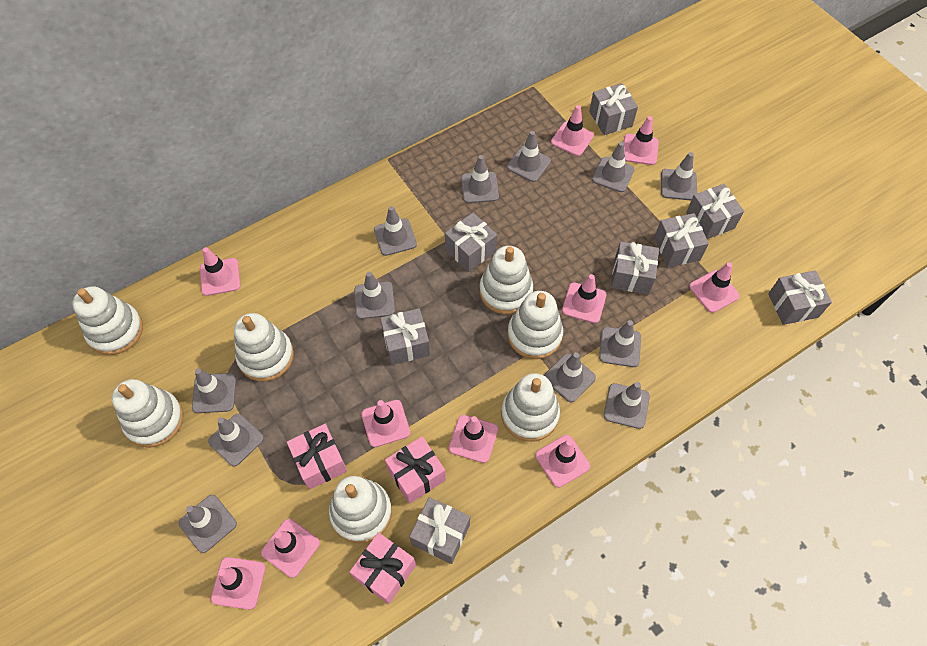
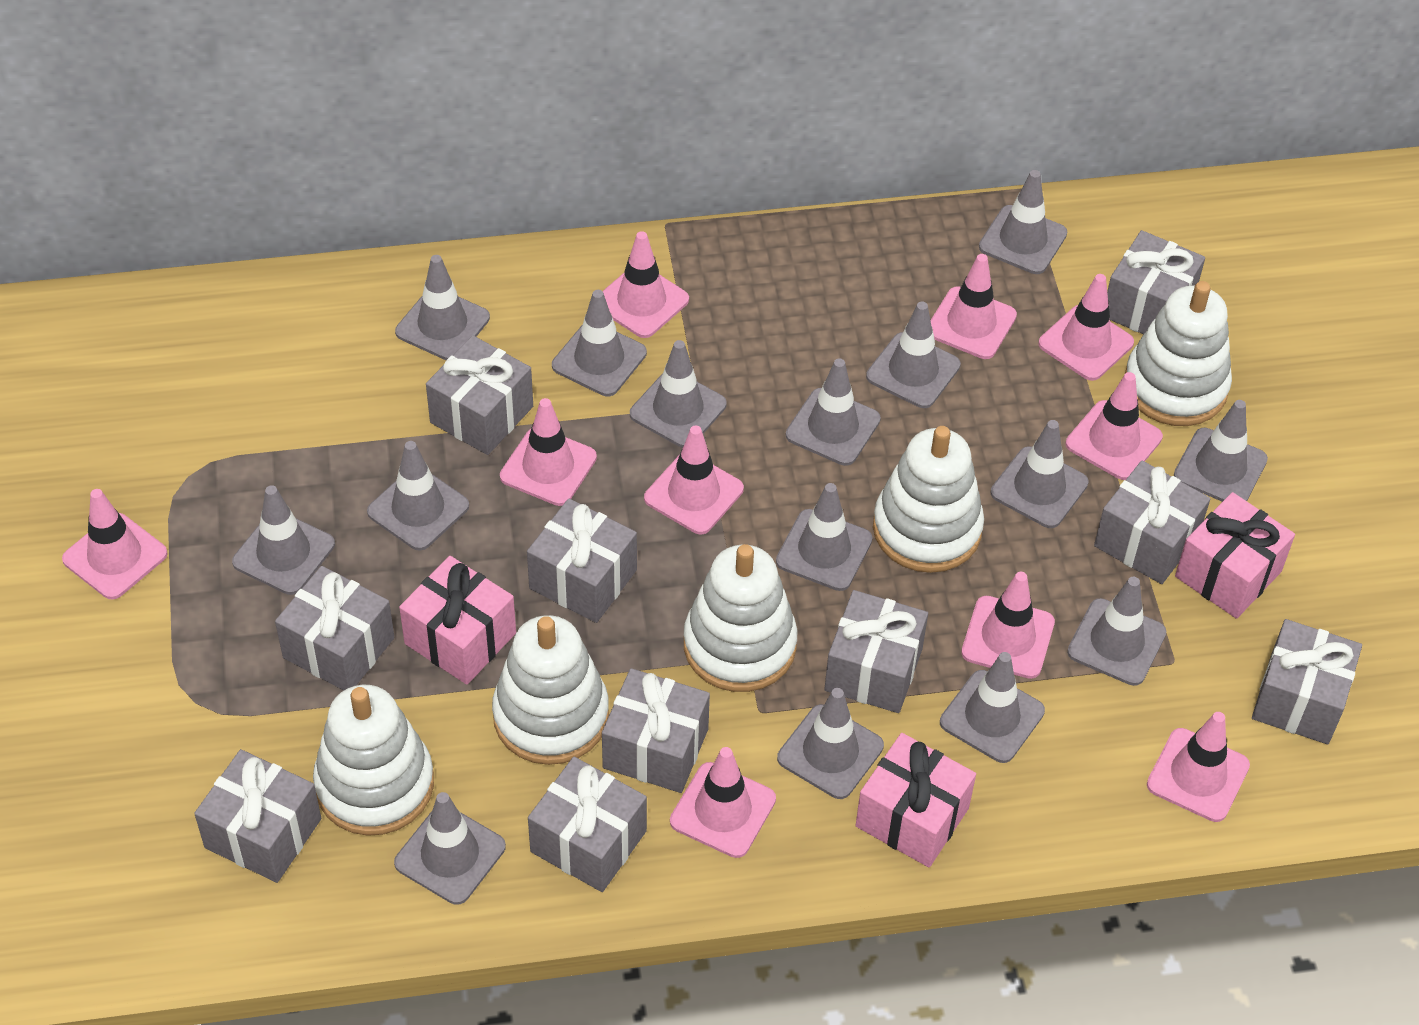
grey gift: 8 -> 10
grey traffic cone: 12 -> 15
white stacking toy: 7 -> 5

